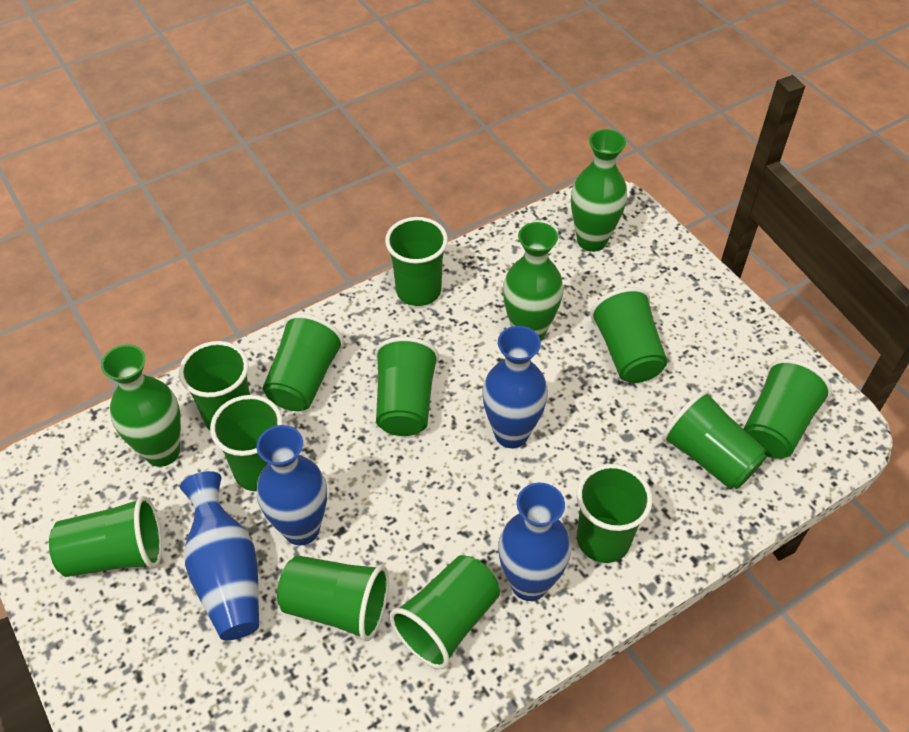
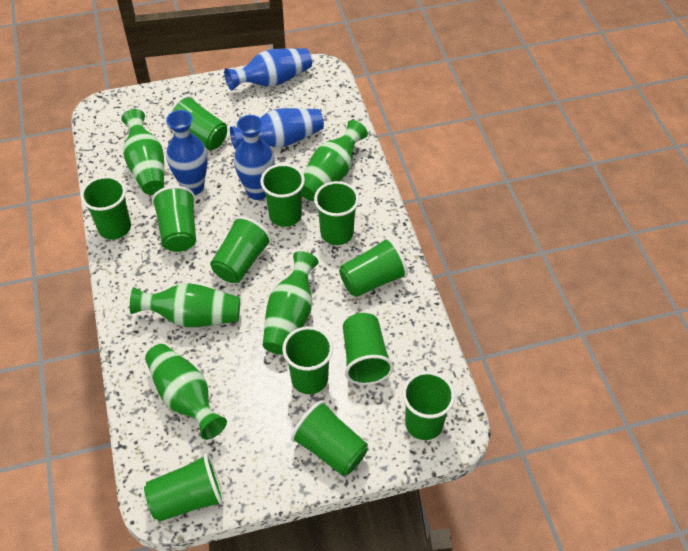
green vase: 3 -> 5

